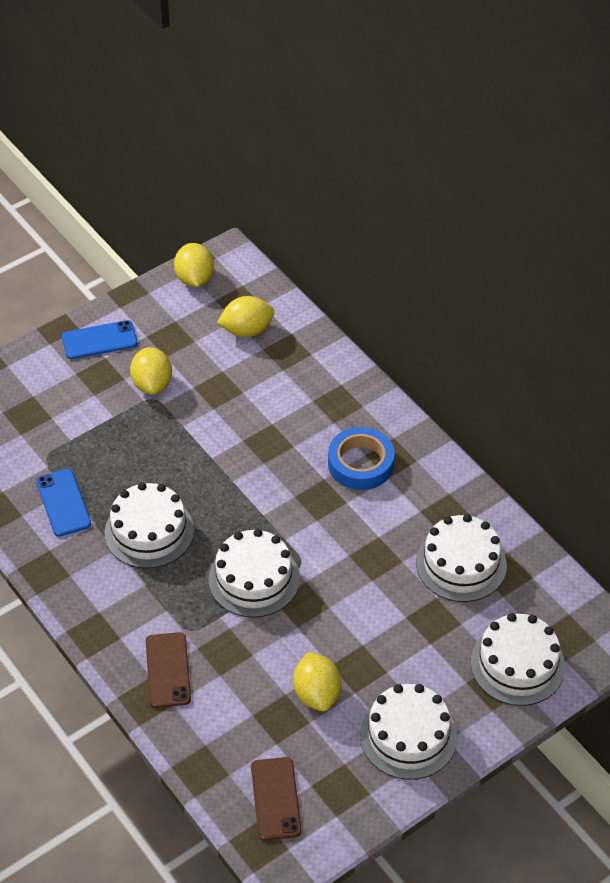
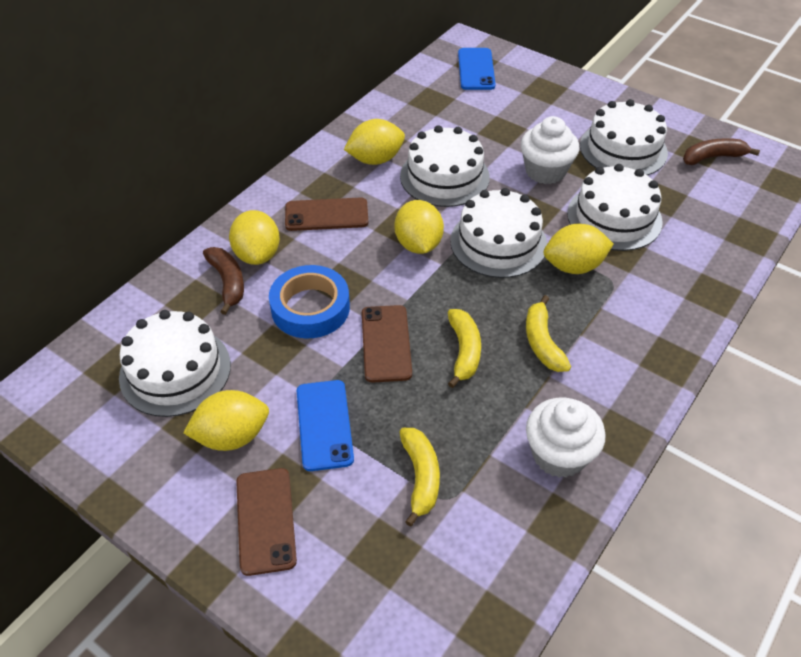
brown banana: 0 -> 2
brown phone: 2 -> 3
white cupcake: 0 -> 2
yellow banana: 0 -> 3
yellow lemon: 4 -> 5

